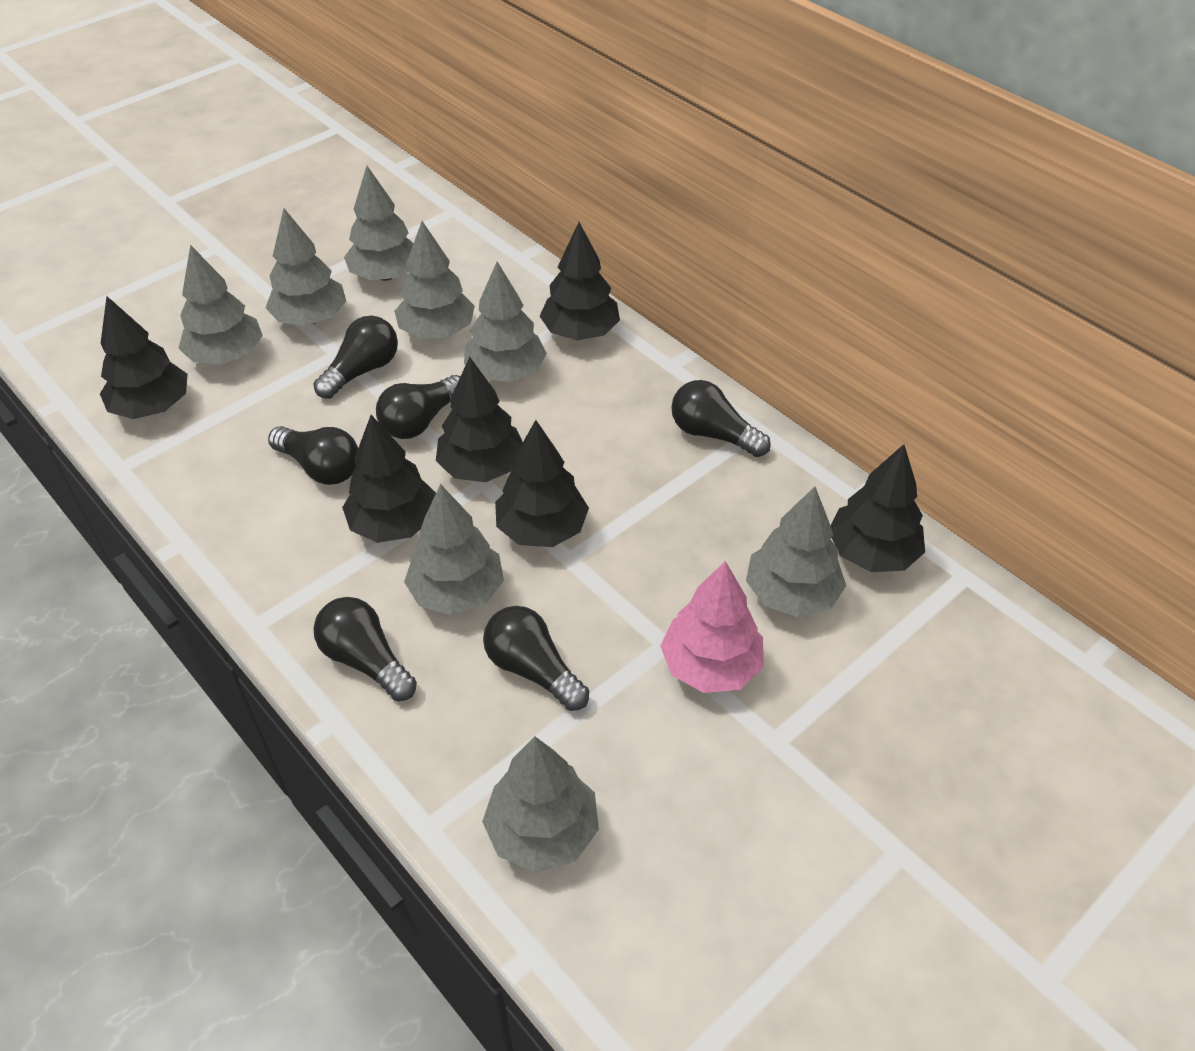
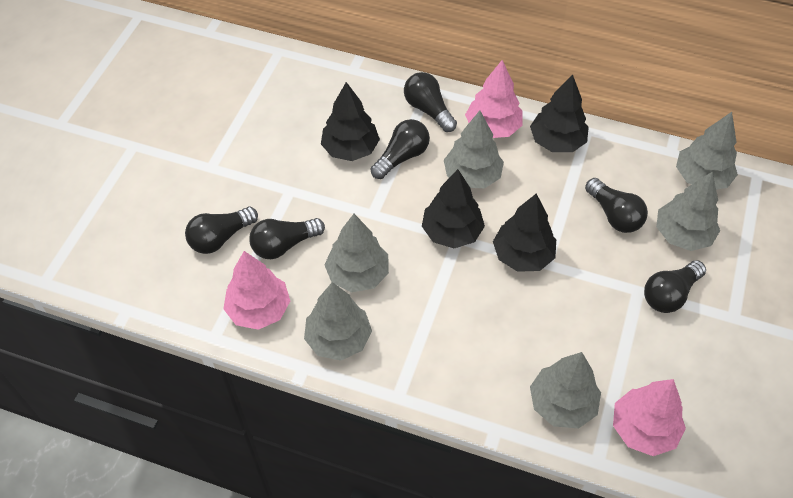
black tree: 6 -> 4
grey tree: 8 -> 6
pink tree: 1 -> 3

